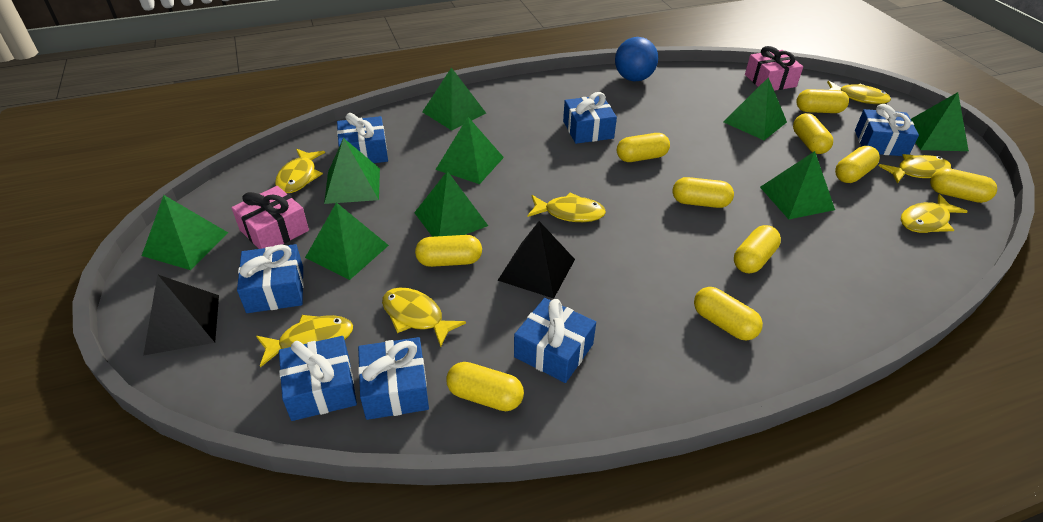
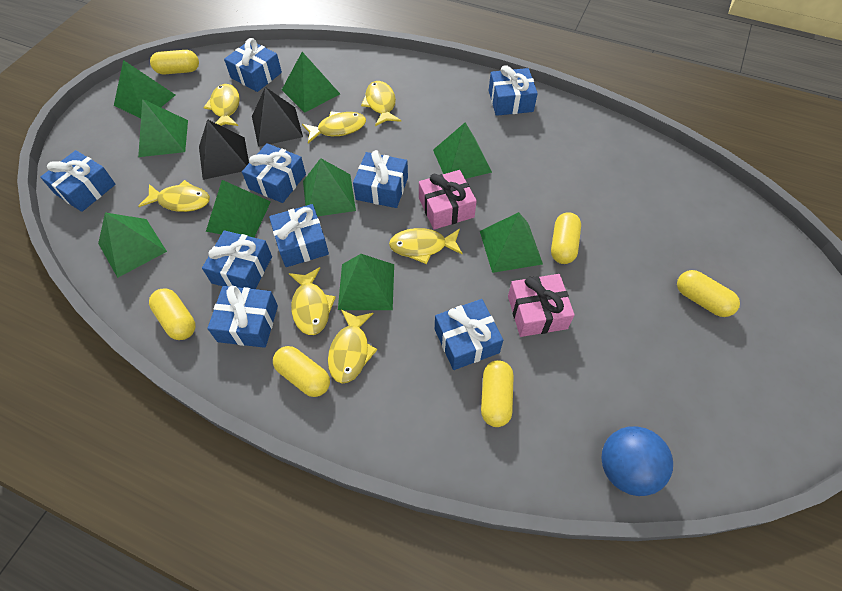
blue gift: 7 -> 9
yellow capsule: 10 -> 6

